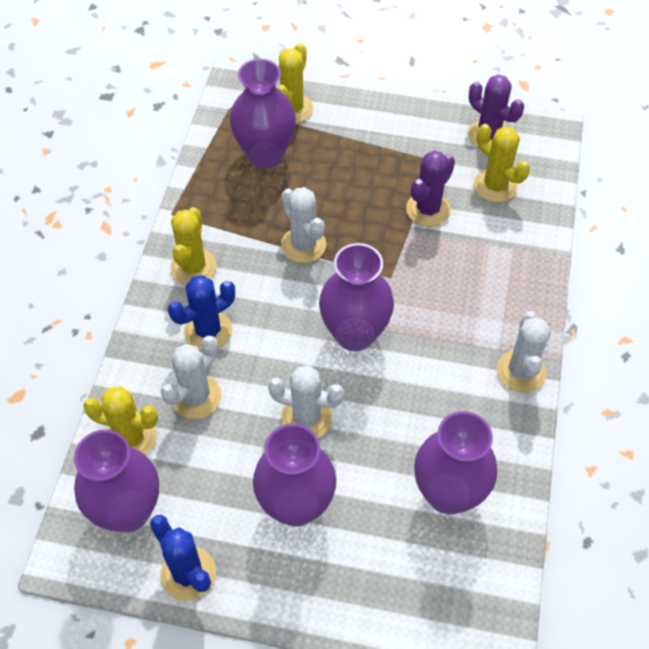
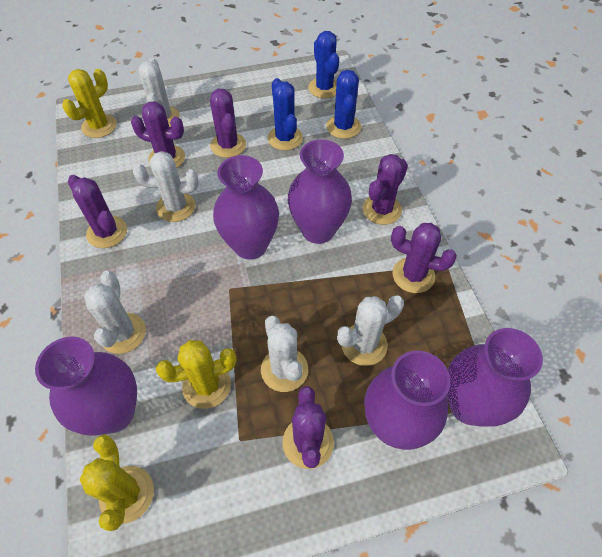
blue cactus: 2 -> 3
purple cactus: 2 -> 6
white cactus: 4 -> 5
yellow cactus: 4 -> 3

